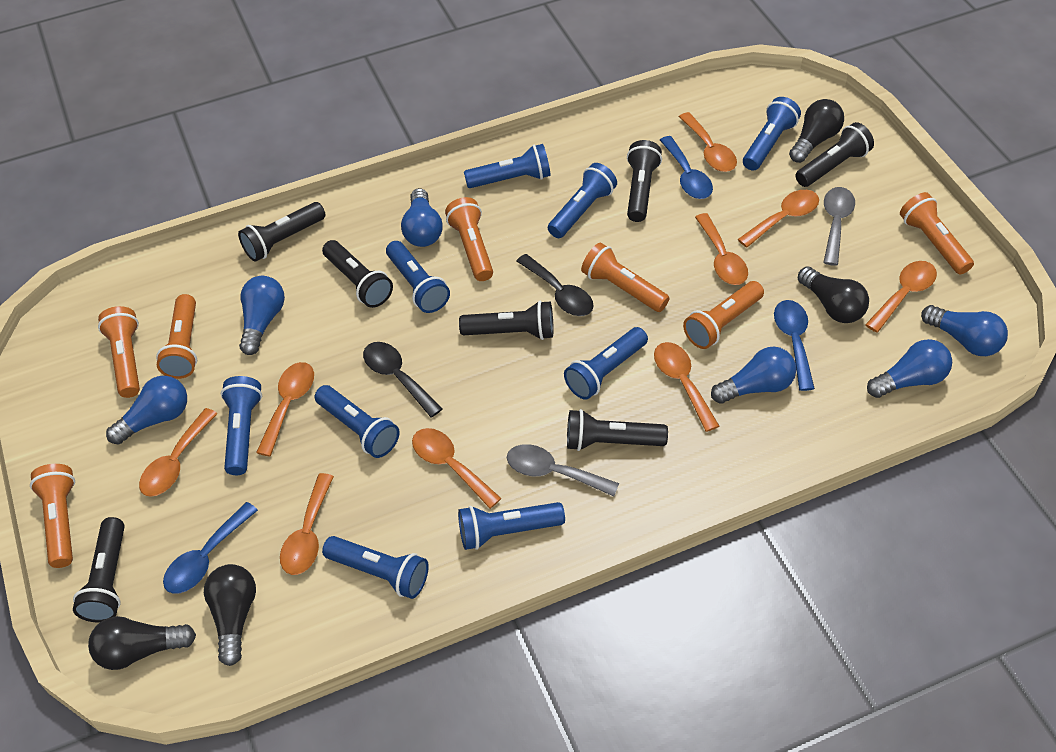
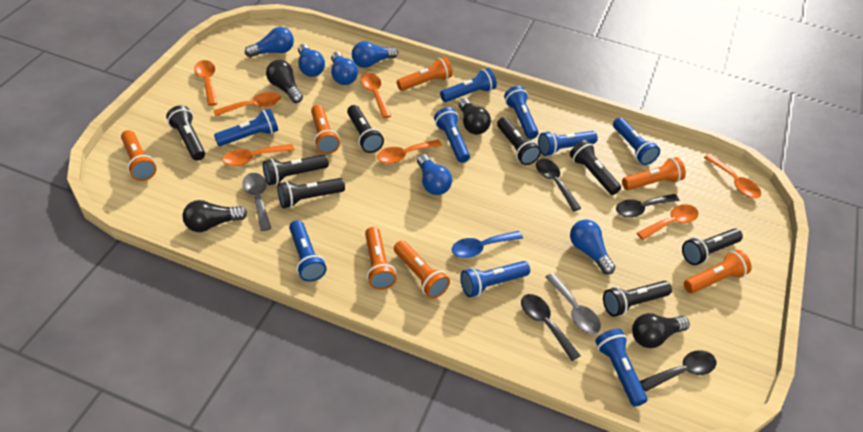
black flashlight: 7 -> 8
black spoon: 2 -> 4
blue spoon: 3 -> 1
orange spoon: 9 -> 7

